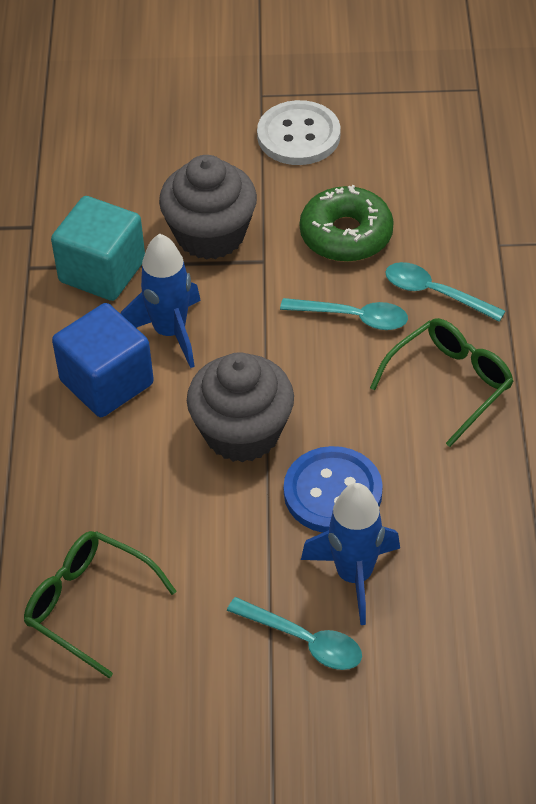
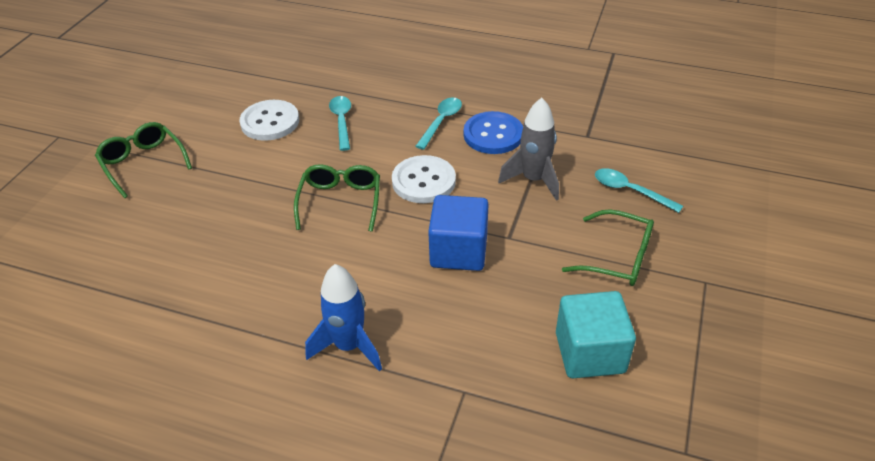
blue rocket: 2 -> 1
green donut: 1 -> 0
green glasses: 2 -> 3
grey cupcake: 2 -> 0
grey rocket: 0 -> 1
white button: 1 -> 2

